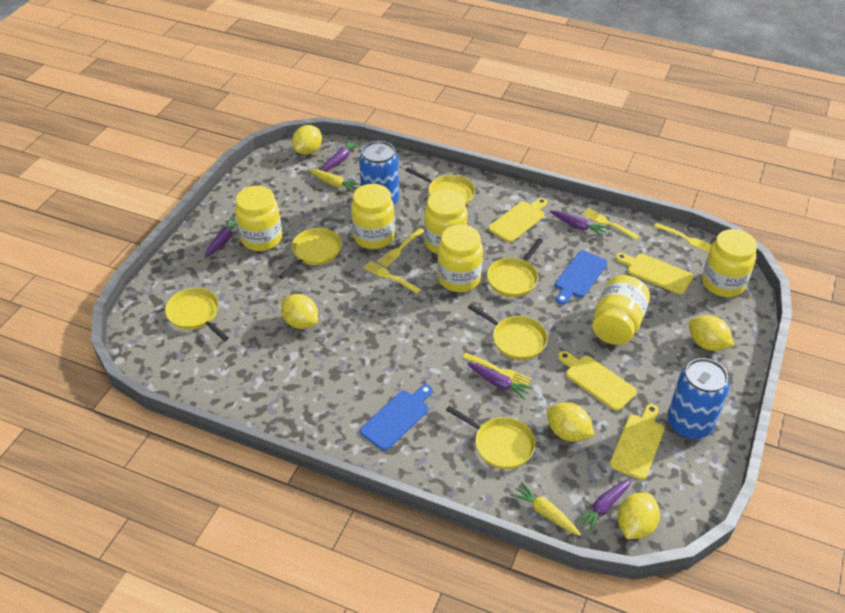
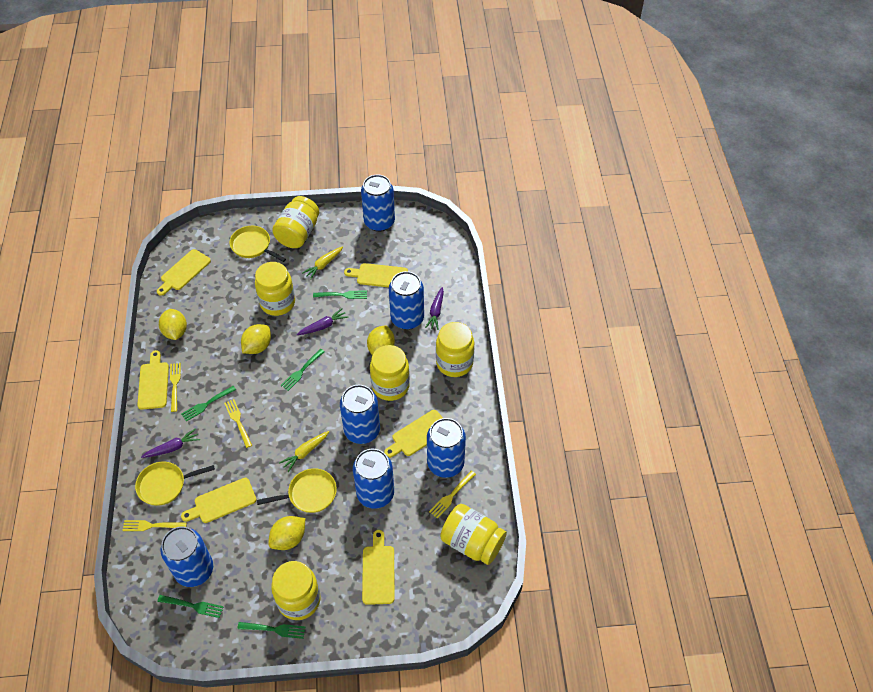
blue can: 2 -> 6
blue cutting board: 2 -> 0
green fork: 0 -> 5
purple carrot: 5 -> 3
yellow cutting board: 4 -> 6
yellow fork: 5 -> 4
yellow lemon: 5 -> 4
yellow pan: 6 -> 3

